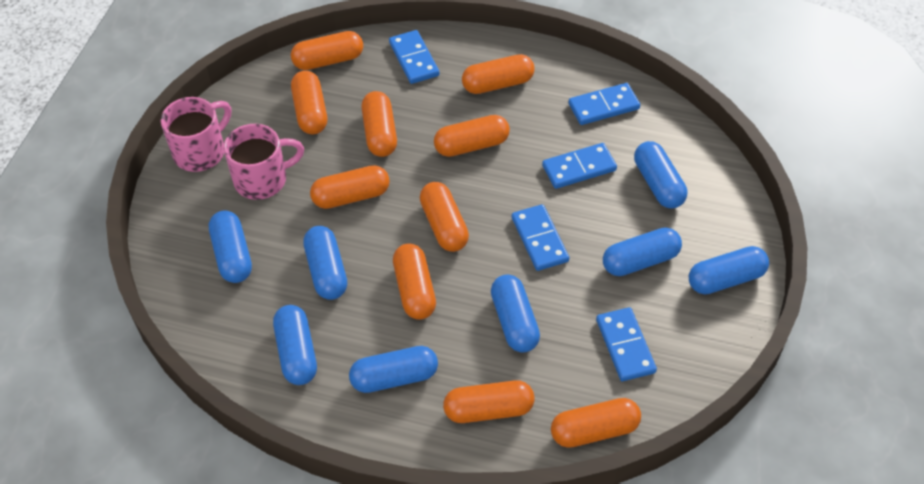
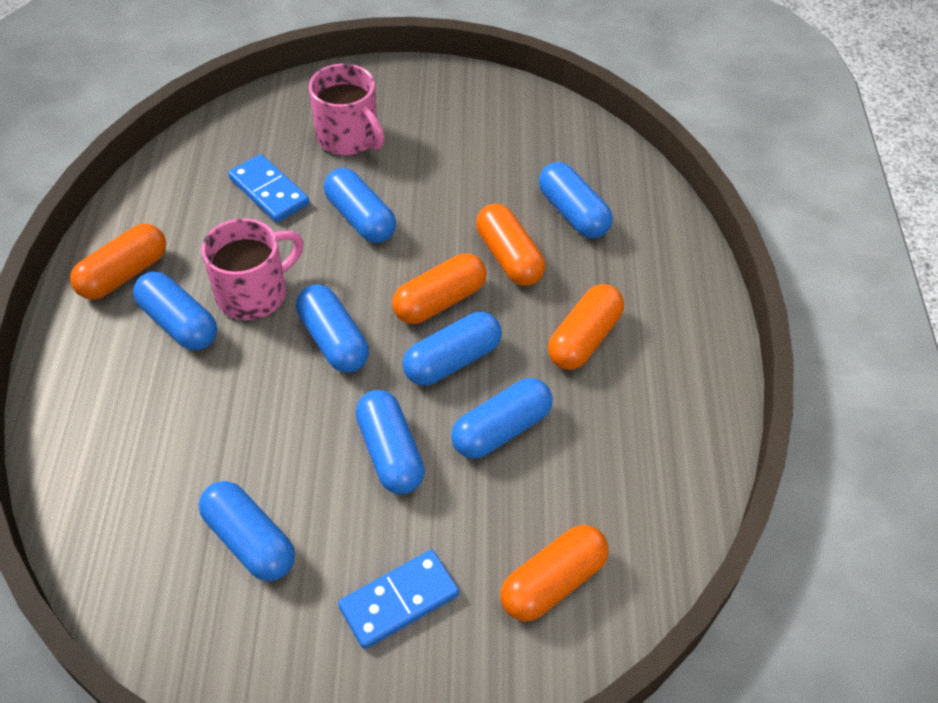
blue domino: 5 -> 2
orange capsule: 10 -> 5

